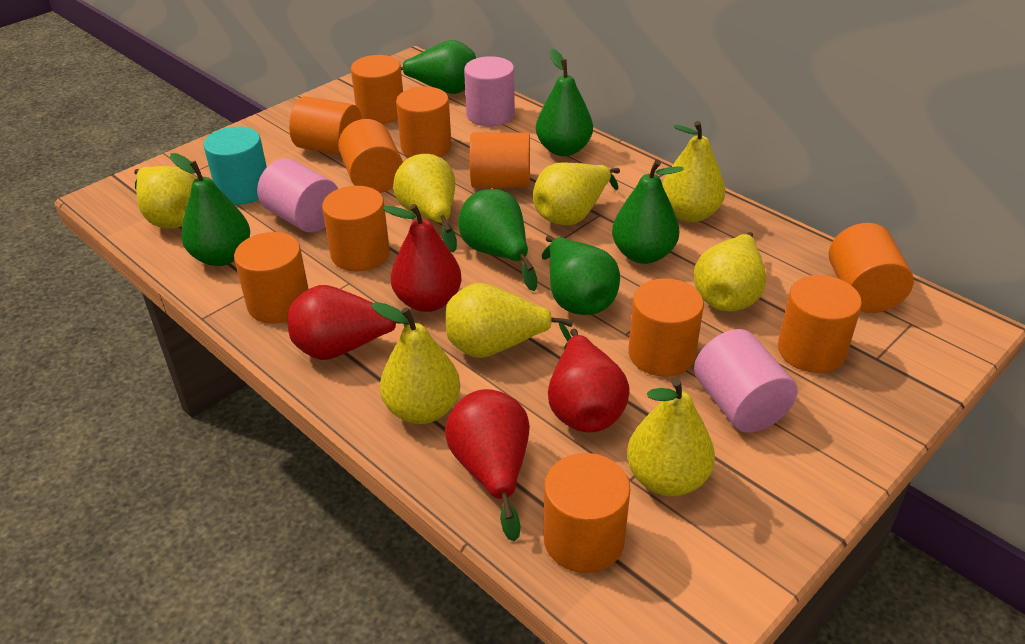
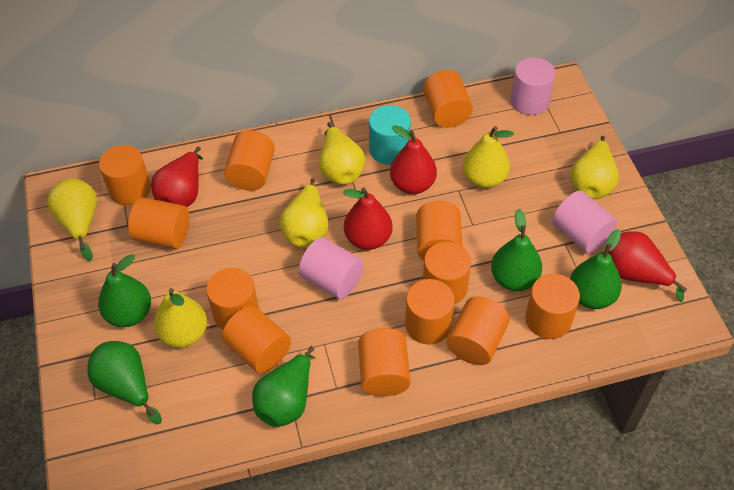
green pear: 6 -> 5
orange cylinder: 11 -> 12
yellow pear: 8 -> 6

